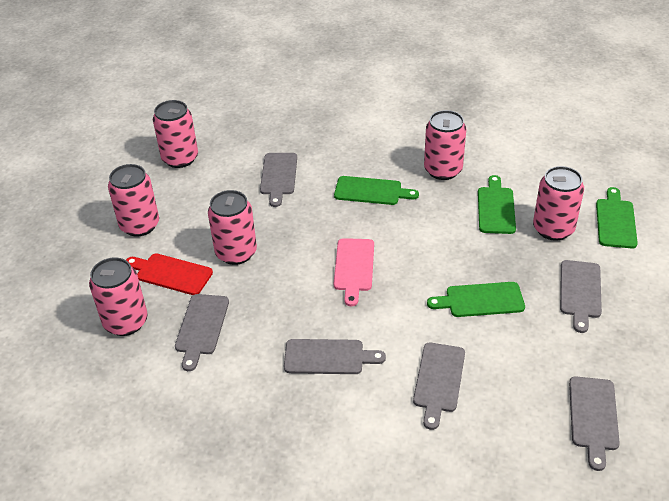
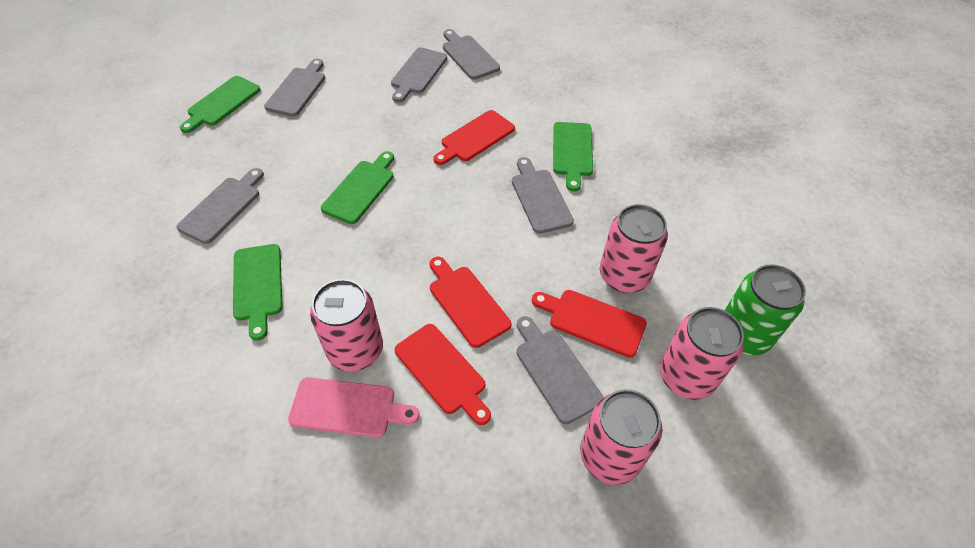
green can: 0 -> 1
pink can: 6 -> 4
red cutting board: 1 -> 4

